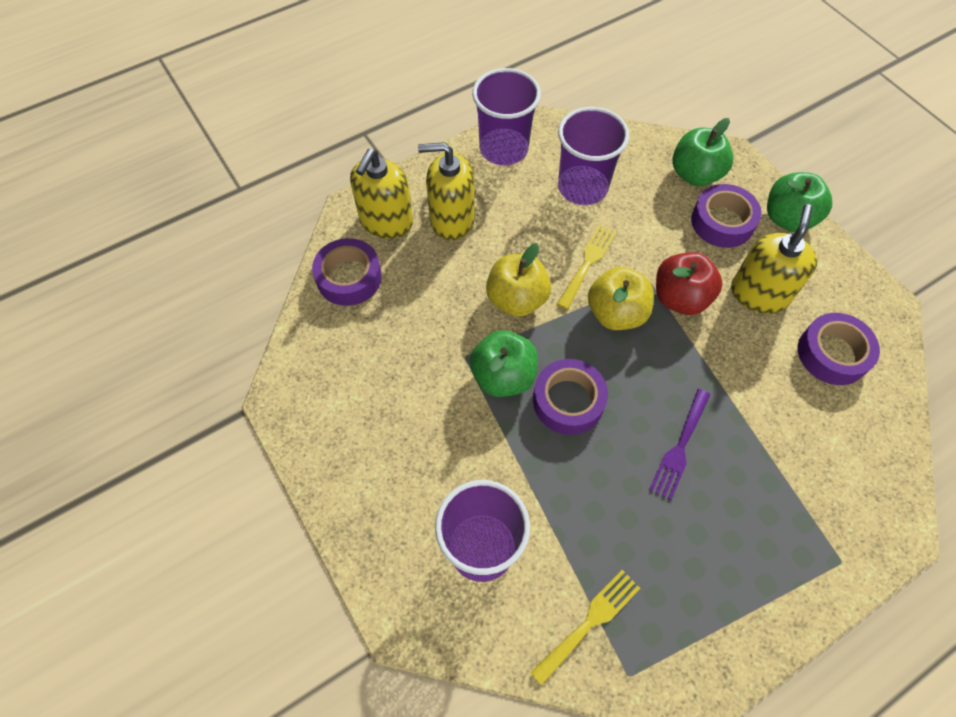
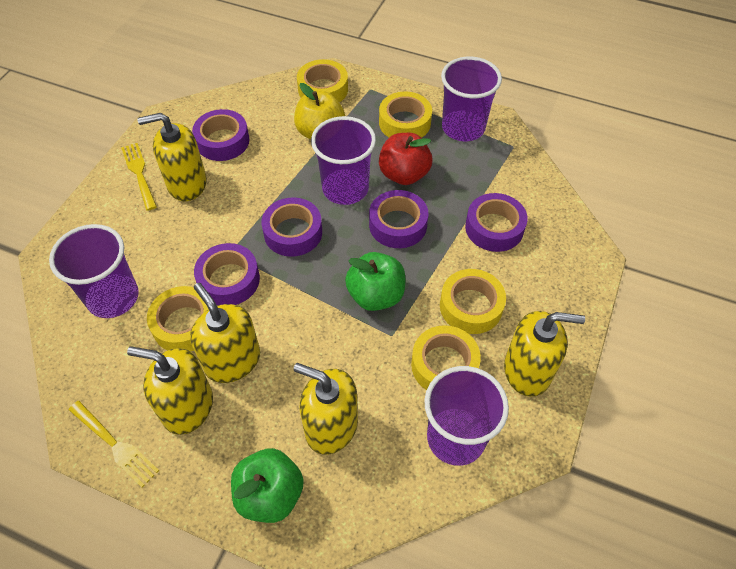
green apple: 3 -> 2
purple cup: 3 -> 4
purple fork: 1 -> 0
purple tape: 4 -> 5
yellow apple: 2 -> 1
yellow soap dispenser: 3 -> 5
yellow tape: 0 -> 5

